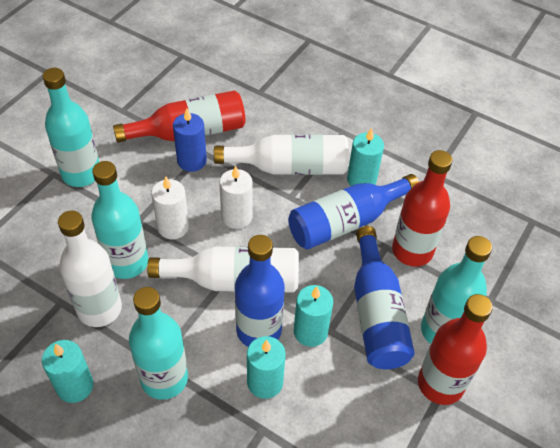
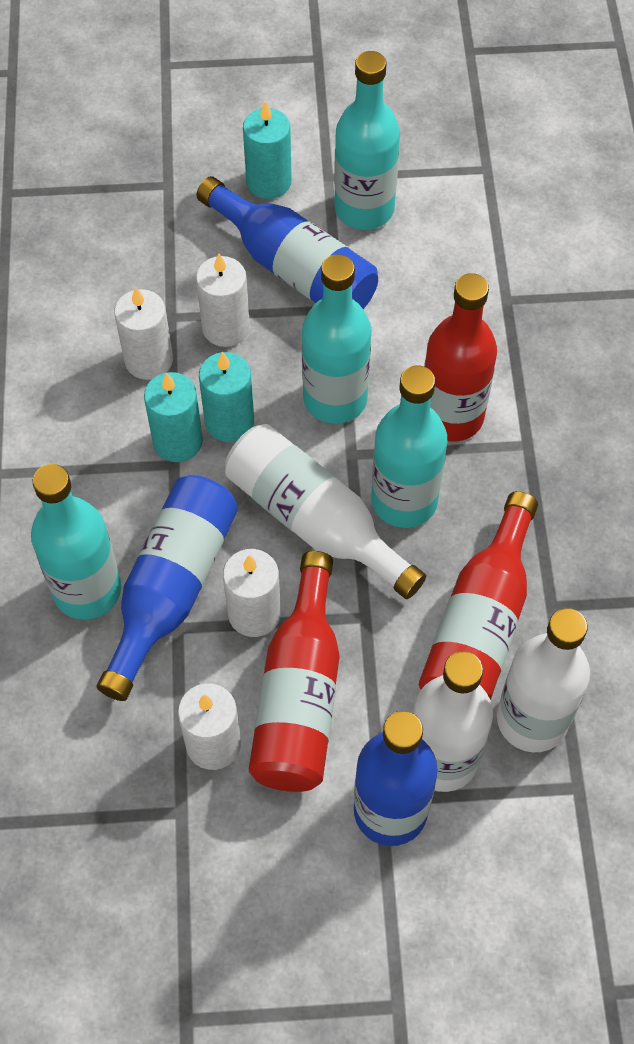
blue candle: 1 -> 0
turquoise candle: 4 -> 3
white candle: 2 -> 4

